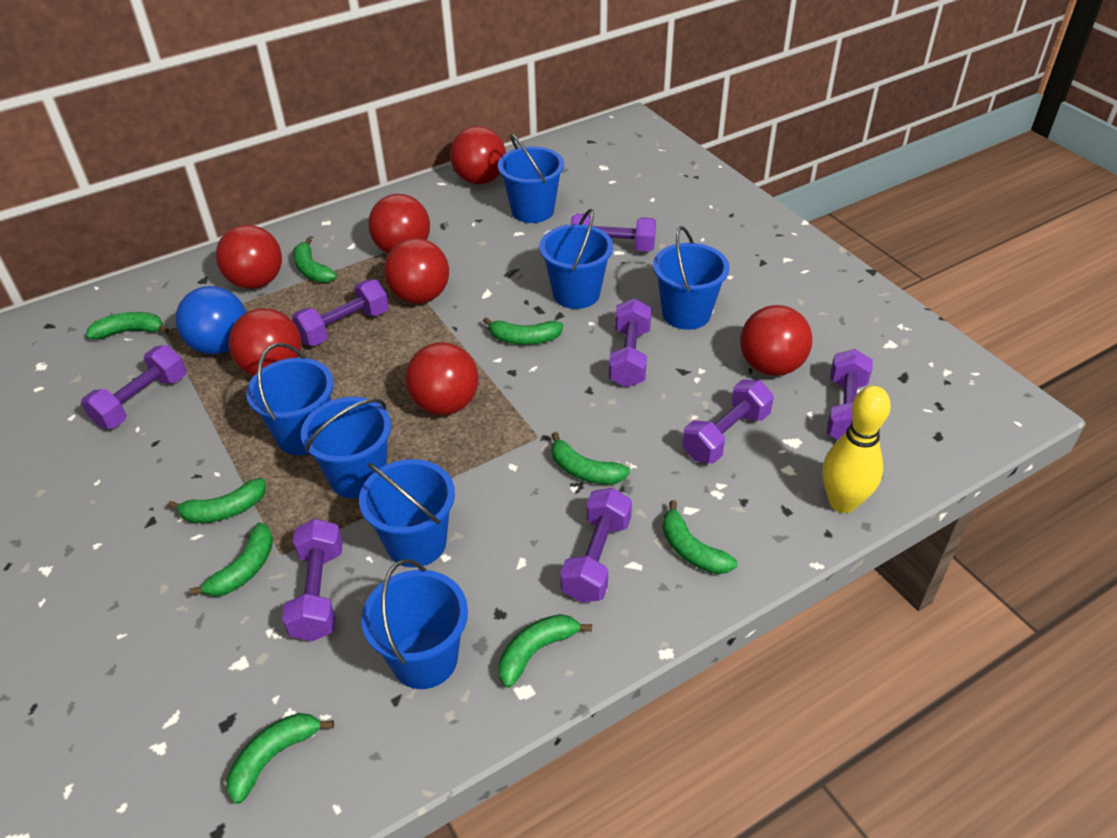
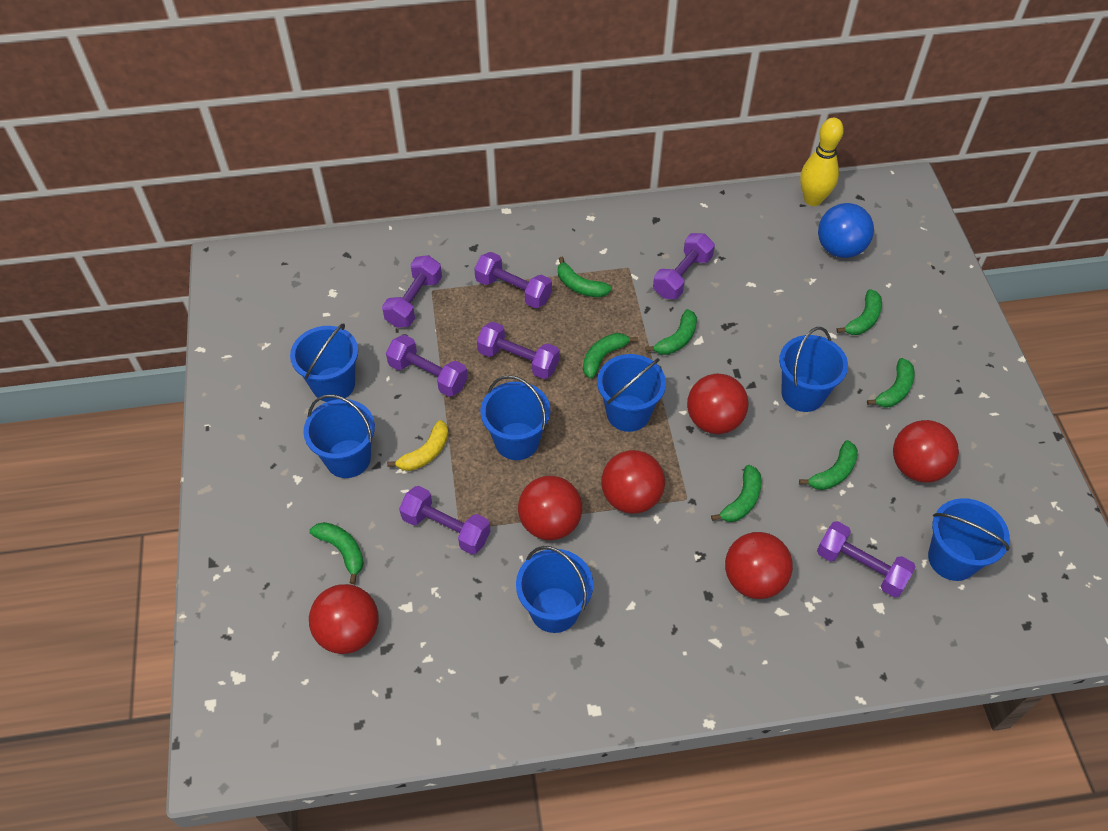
green banana: 9 -> 8
purple dumbbell: 8 -> 7
red ball: 7 -> 6
yellow banana: 0 -> 1

